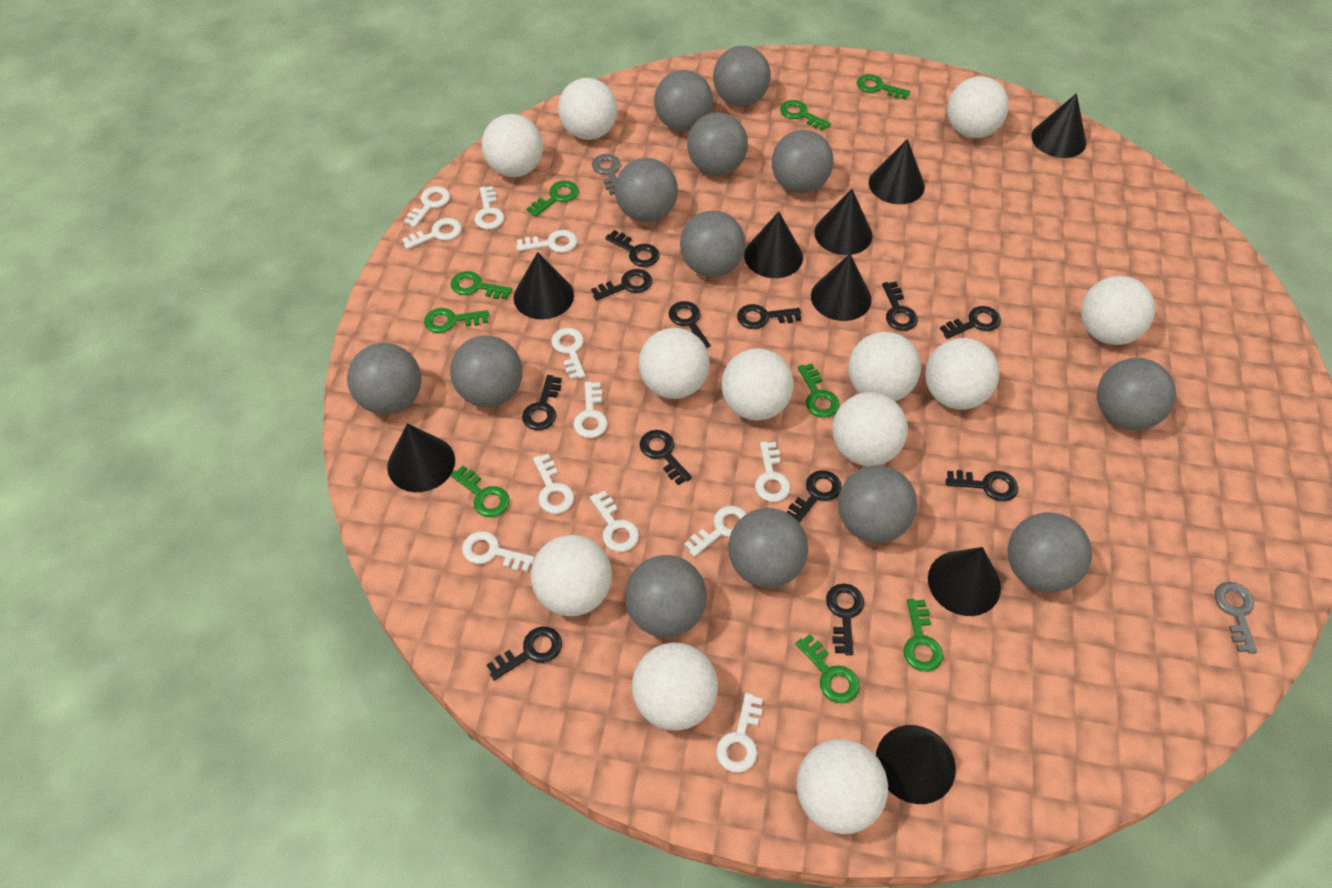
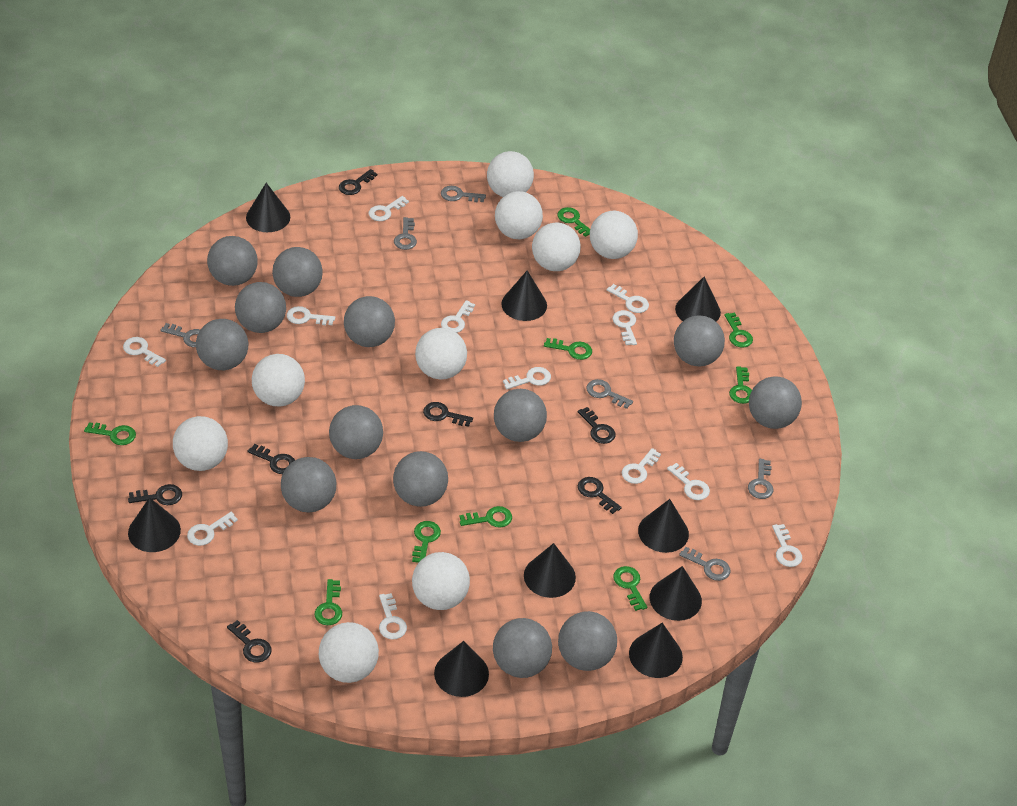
black key: 12 -> 7
grey key: 2 -> 6
white ball: 12 -> 9

